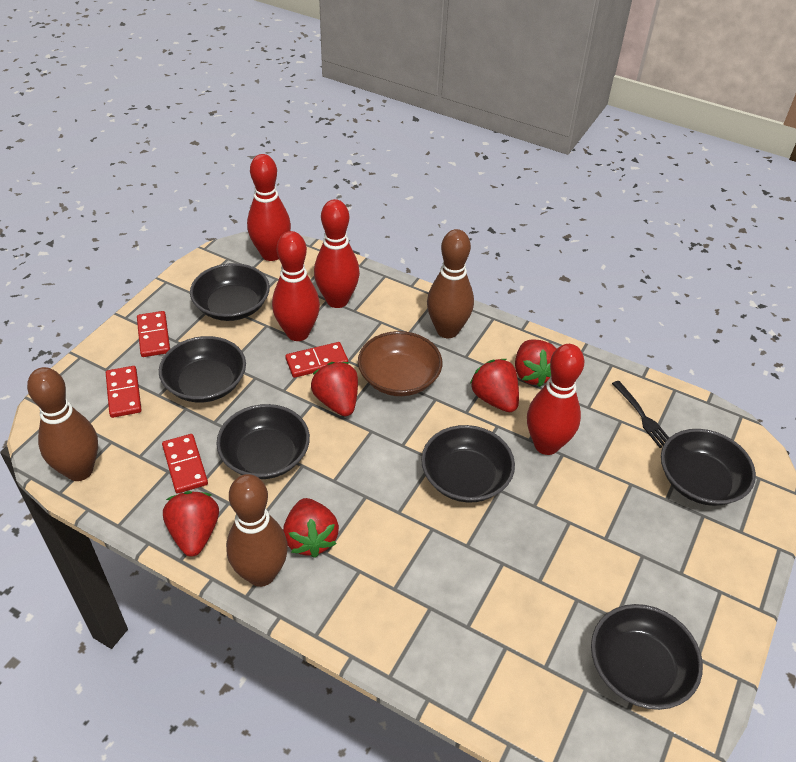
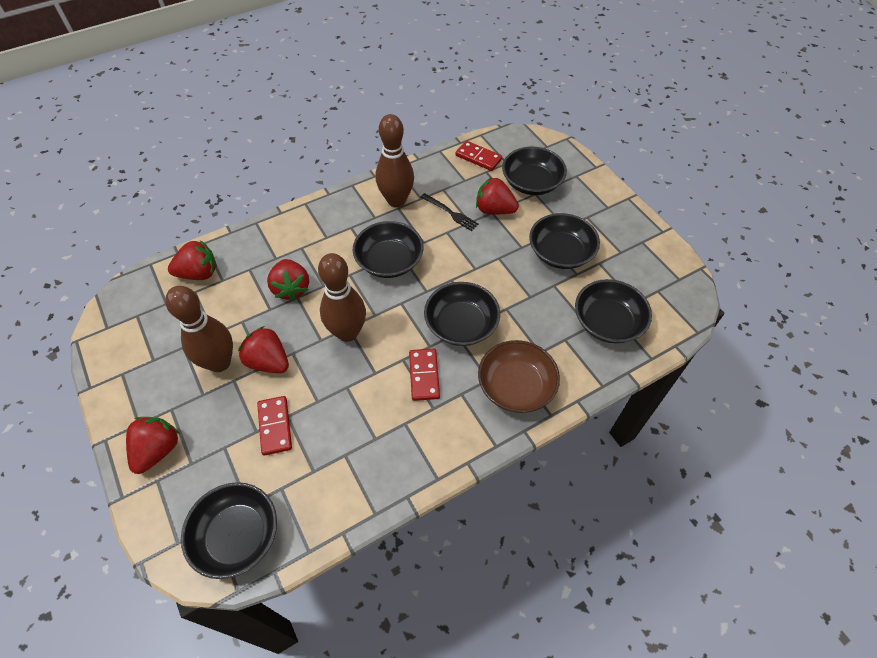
red bowling pin: 4 -> 0
red domino: 4 -> 3

